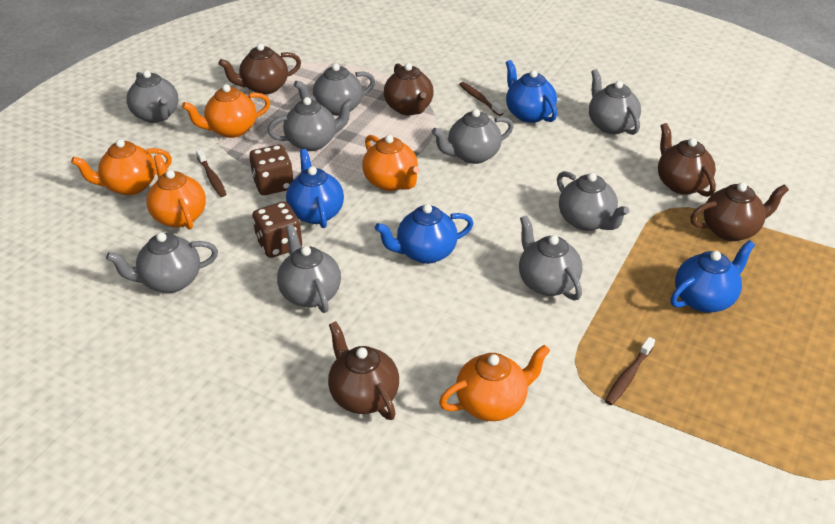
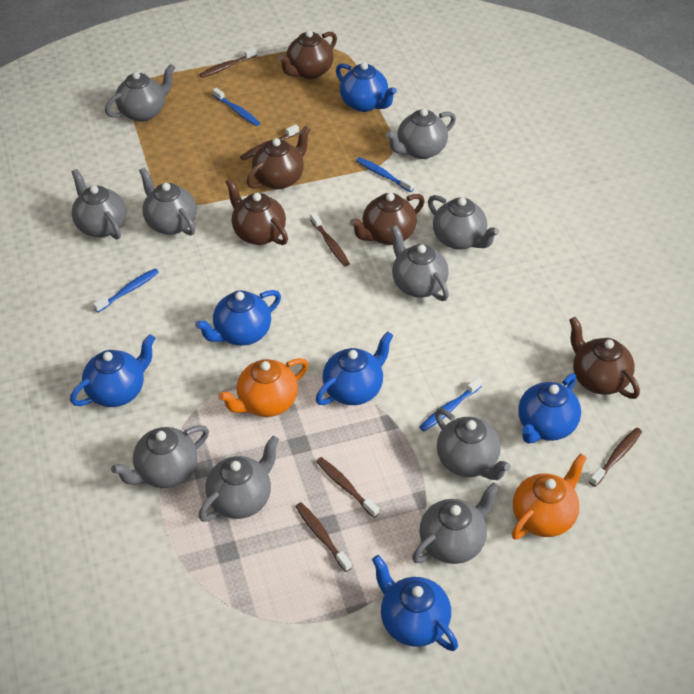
blue teapot: 4 -> 6
blue toothbrush: 0 -> 4
brown dice: 2 -> 0
brown toothbrush: 3 -> 6
grey teapot: 9 -> 10
orange teapot: 5 -> 2

